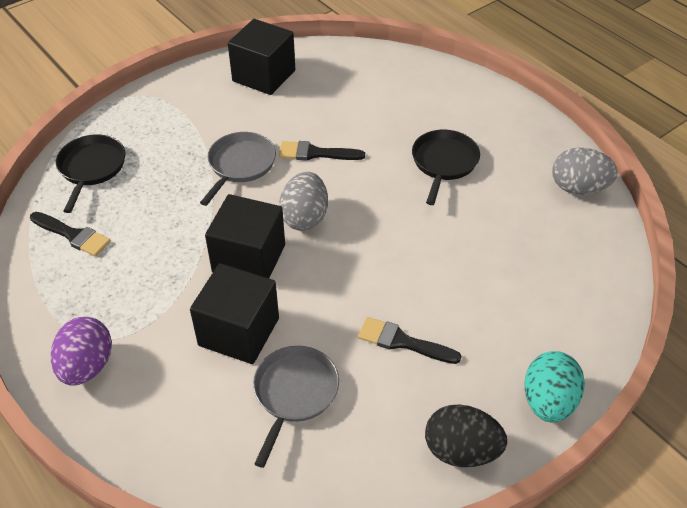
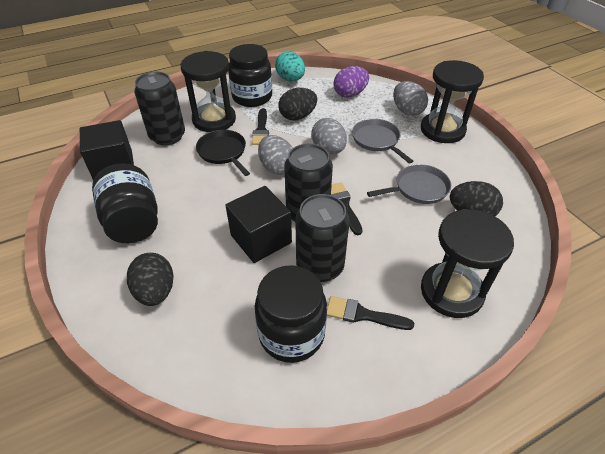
black can: 0 -> 3
black cube: 3 -> 2
black egg: 1 -> 3
black hourglass: 0 -> 3
black jar: 0 -> 3
black pan: 2 -> 1
grey egg: 2 -> 3

